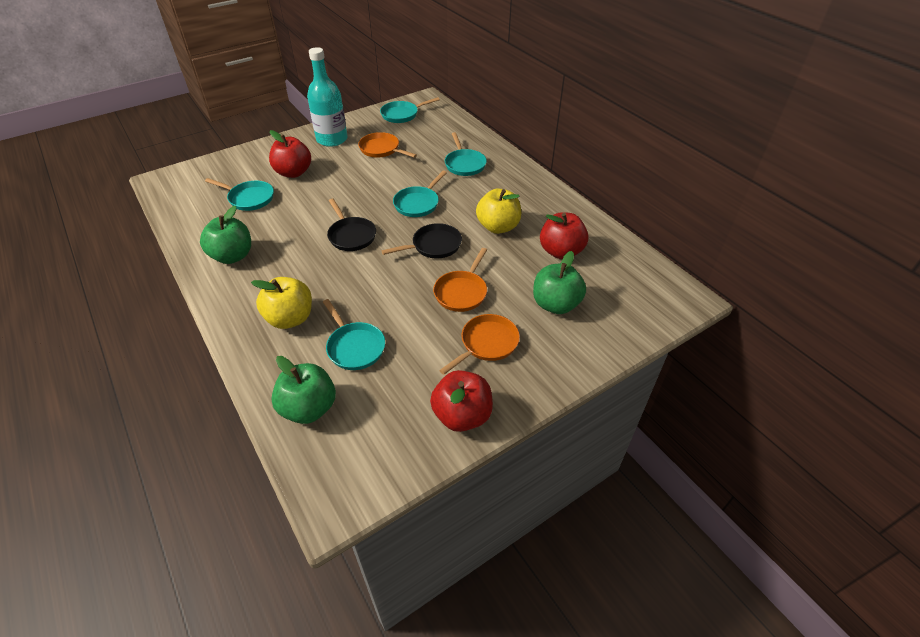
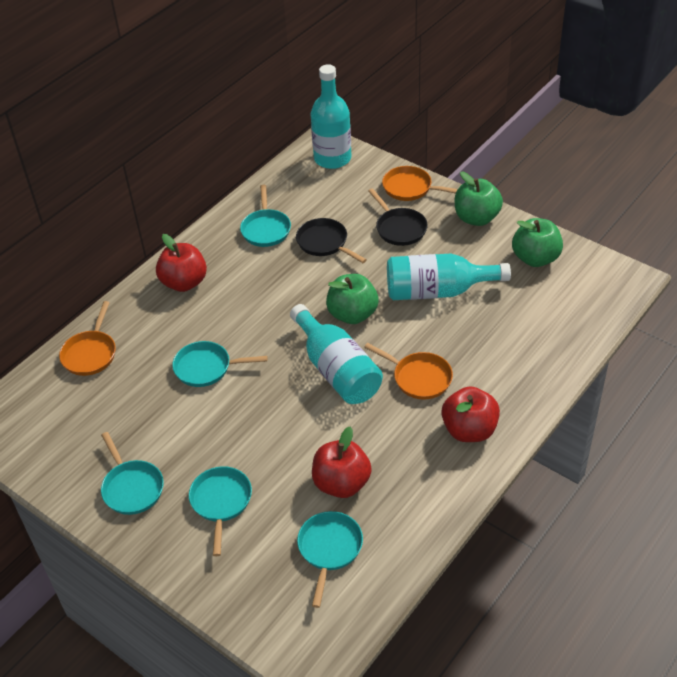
turquoise bottle: 1 -> 3
yellow apple: 2 -> 0

